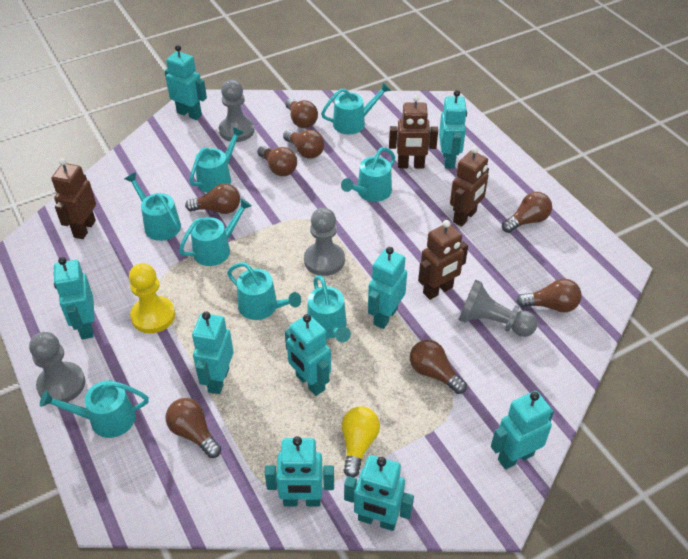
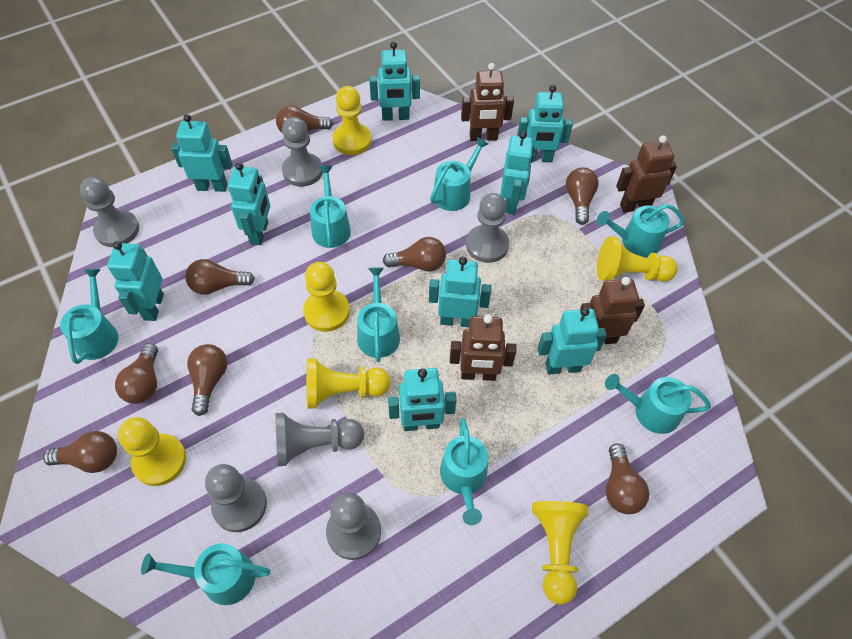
grey pawn: 4 -> 6
yellow light bulb: 1 -> 0
yellow pawn: 1 -> 6

